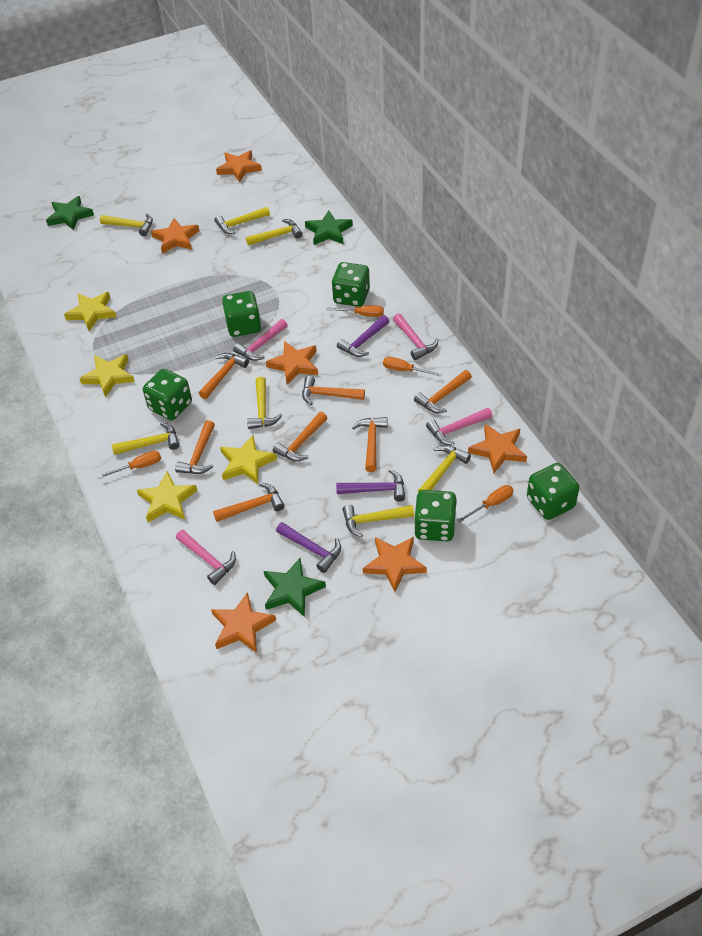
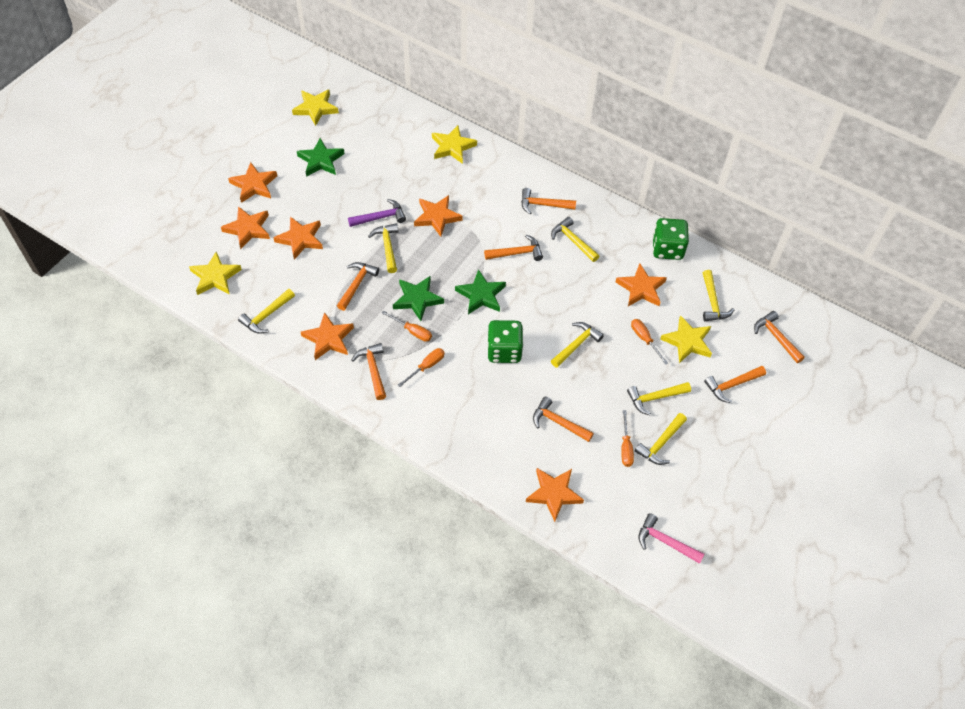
green dice: 5 -> 2
orange star: 6 -> 7
pink hammer: 4 -> 1
purple hammer: 3 -> 1

